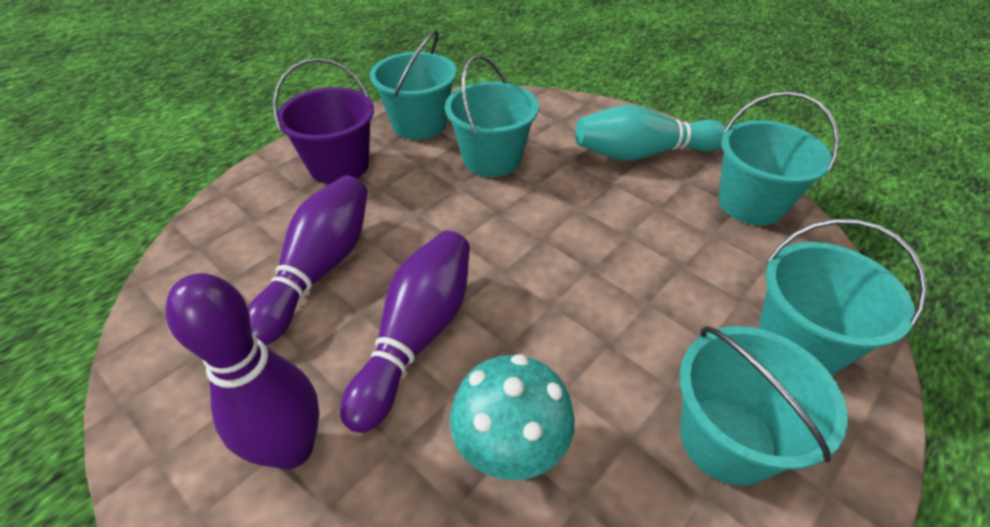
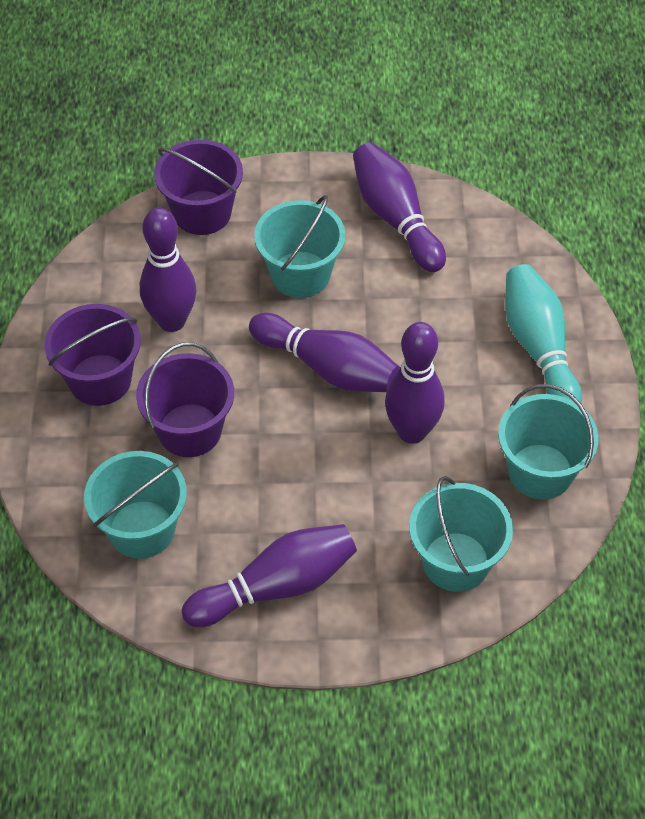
purple bowling pin: 3 -> 5
purple bucket: 1 -> 3
turquoise bucket: 5 -> 4
turquoise mushroom: 1 -> 0

